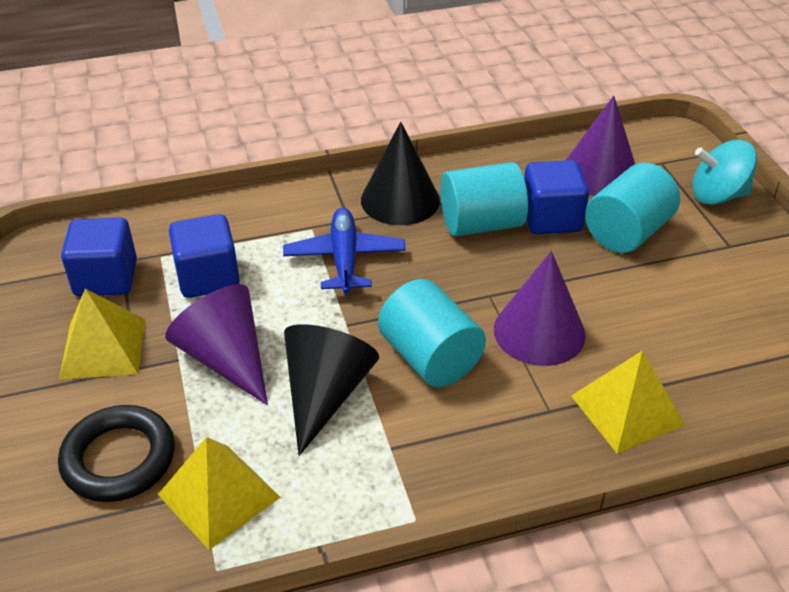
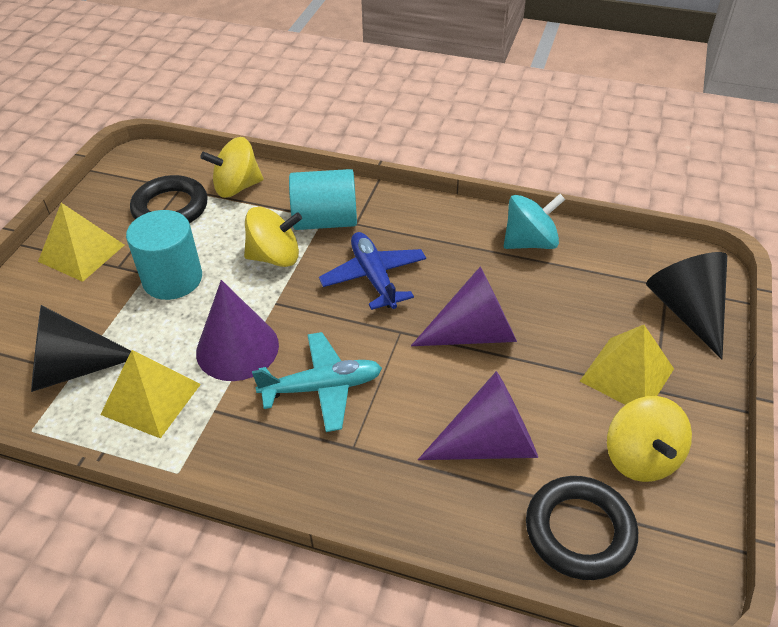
black ring: 1 -> 2
blue cube: 3 -> 0
turquoise cylinder: 3 -> 2
turquoise plane: 0 -> 1
yellow spinning top: 0 -> 3

